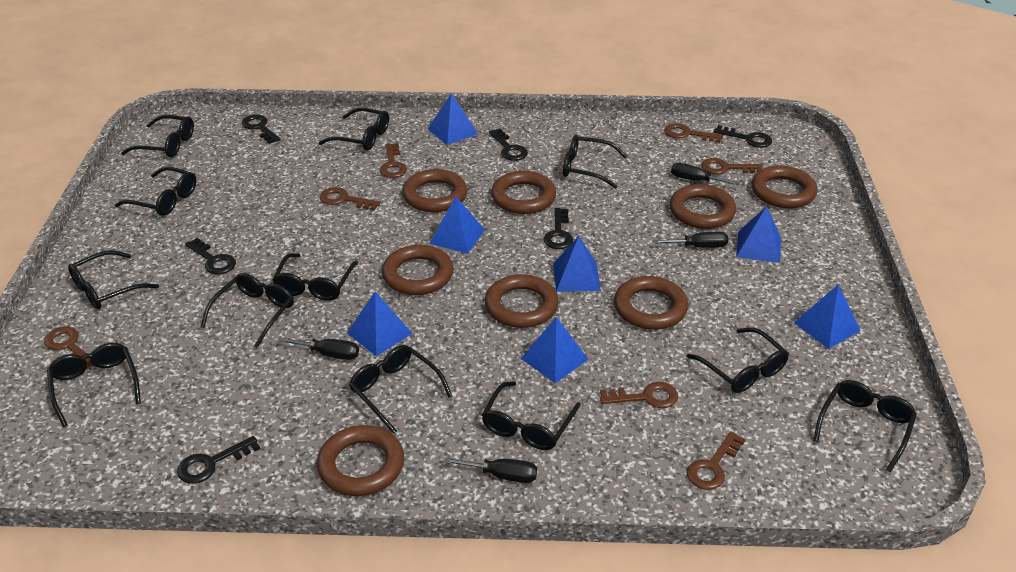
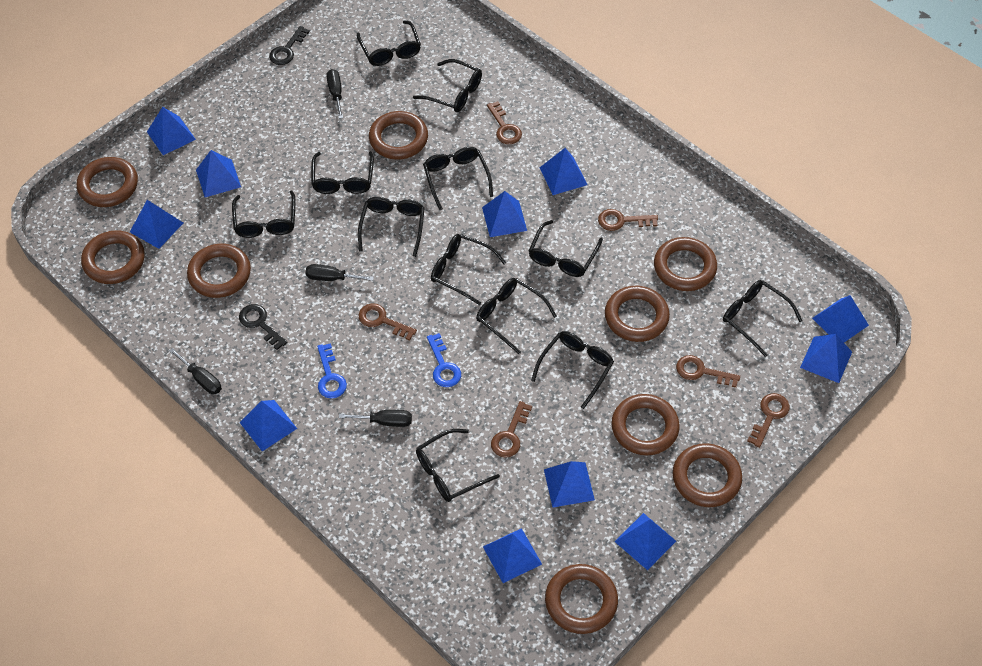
black key: 6 -> 2
blue key: 0 -> 2
blue pyramid: 7 -> 11
brown key: 7 -> 6
brown ring: 8 -> 9

